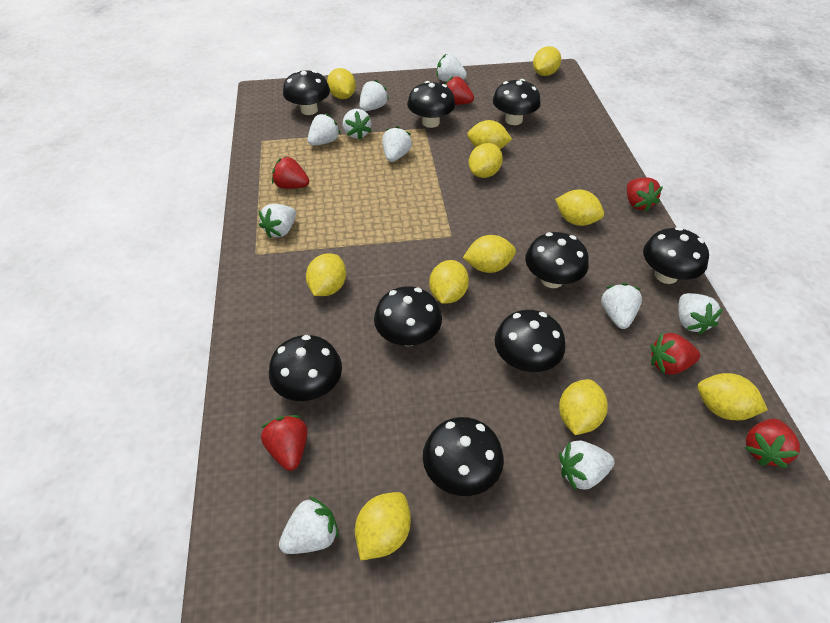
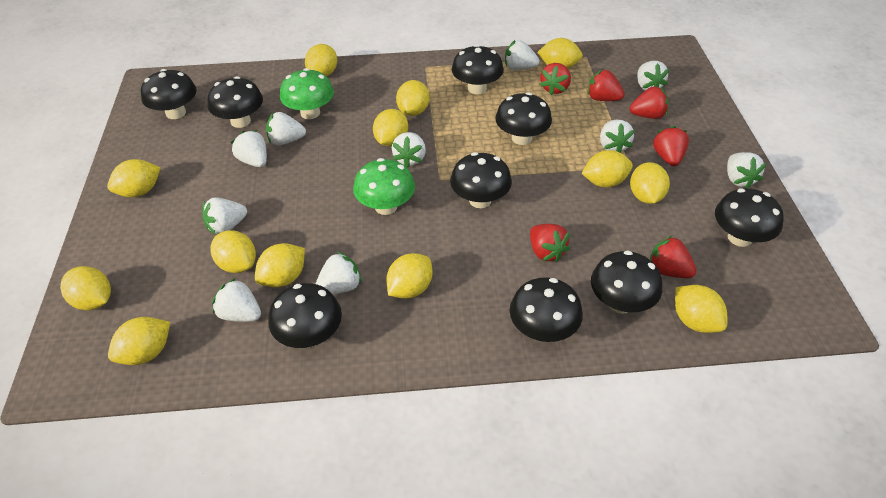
green mushroom: 0 -> 2
yellow lemon: 11 -> 13

